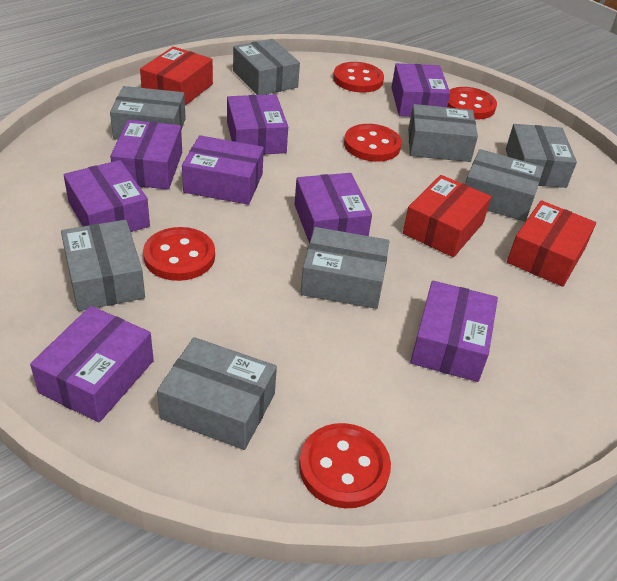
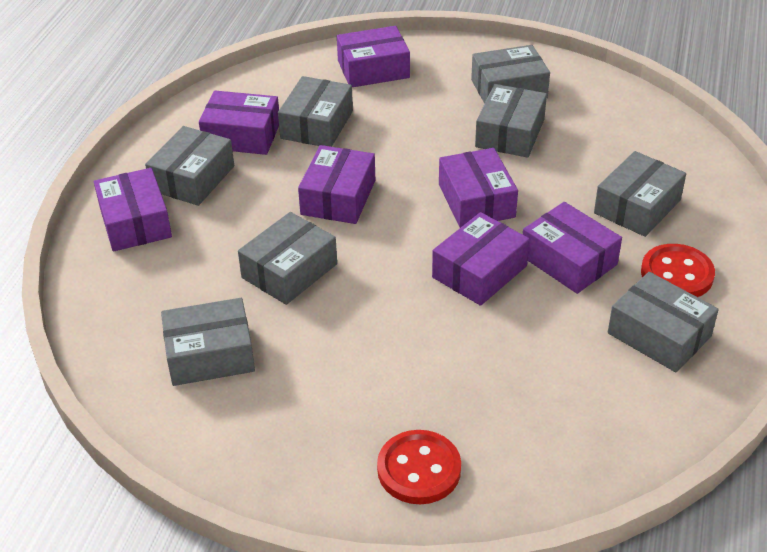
purple box: 8 -> 7
red box: 3 -> 0
red button: 5 -> 2

